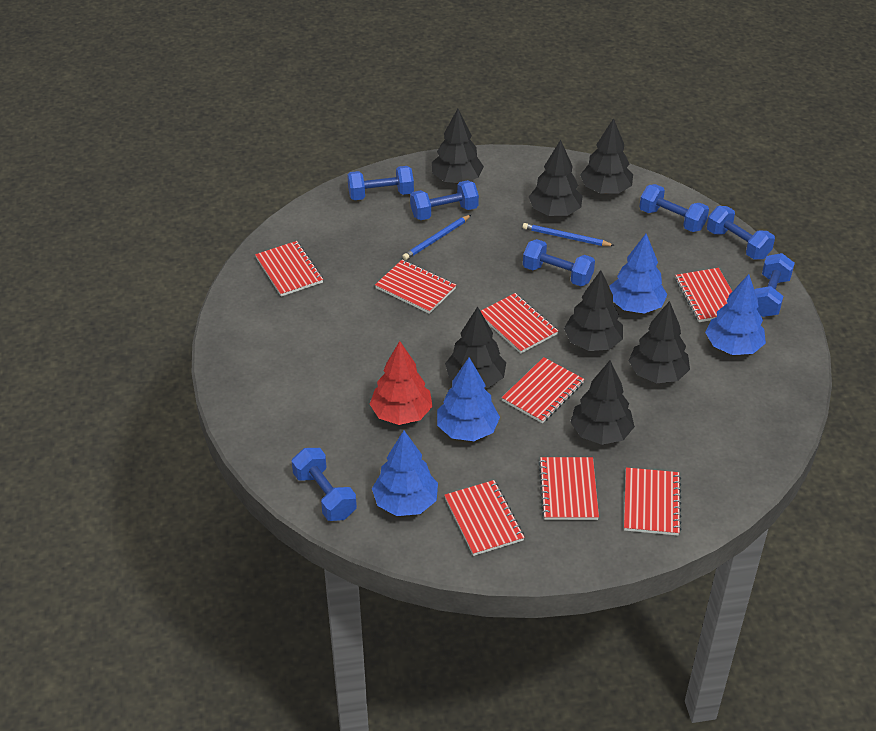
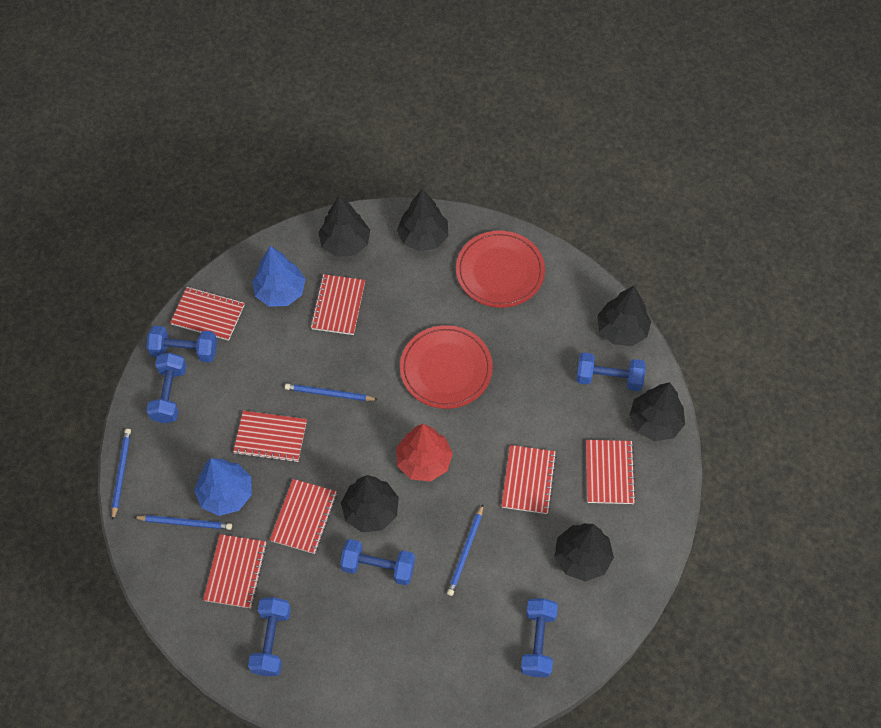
black tree: 7 -> 6
blue dumbbell: 7 -> 6
blue pencil: 2 -> 4
blue tree: 4 -> 2
red notebook: 8 -> 7
red plate: 0 -> 2

